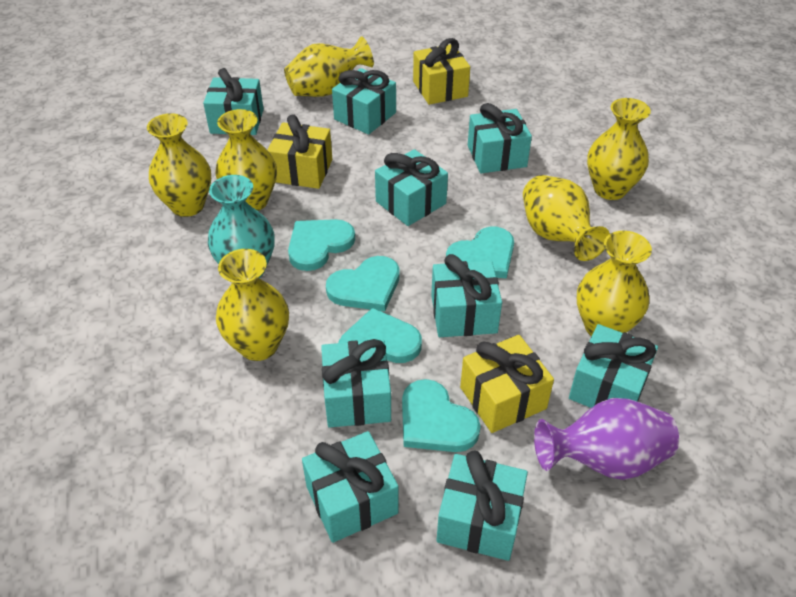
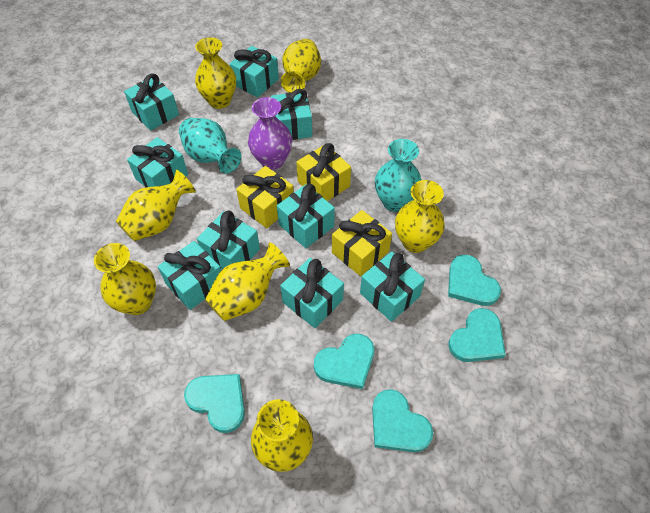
turquoise vase: 1 -> 2

